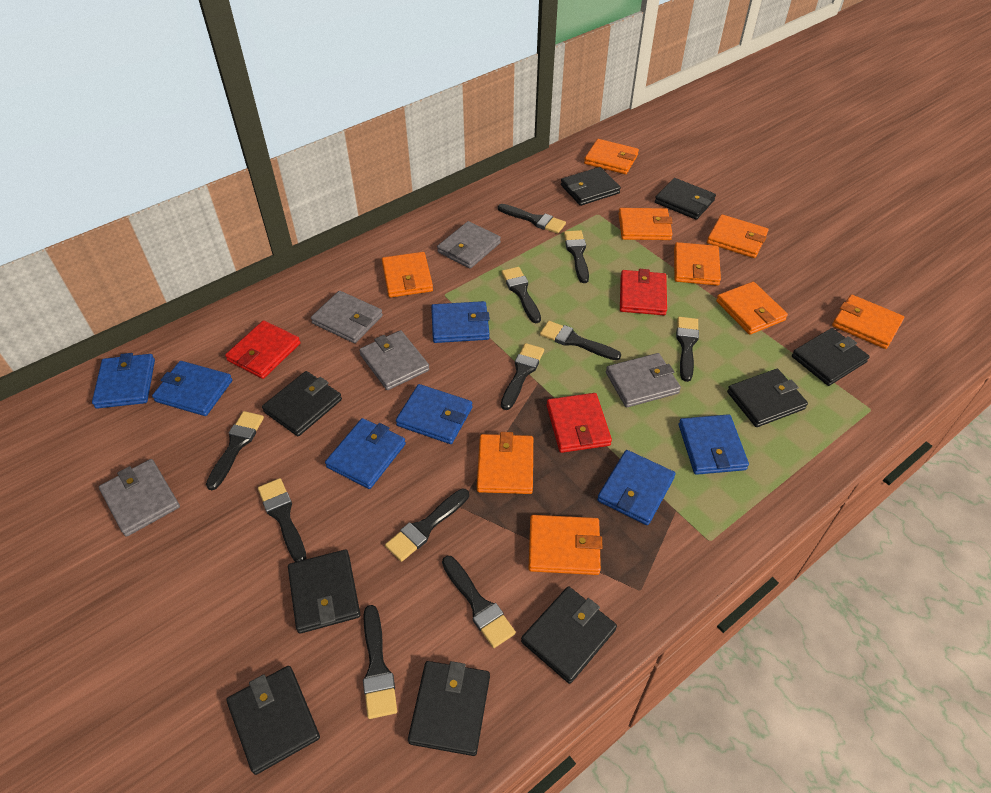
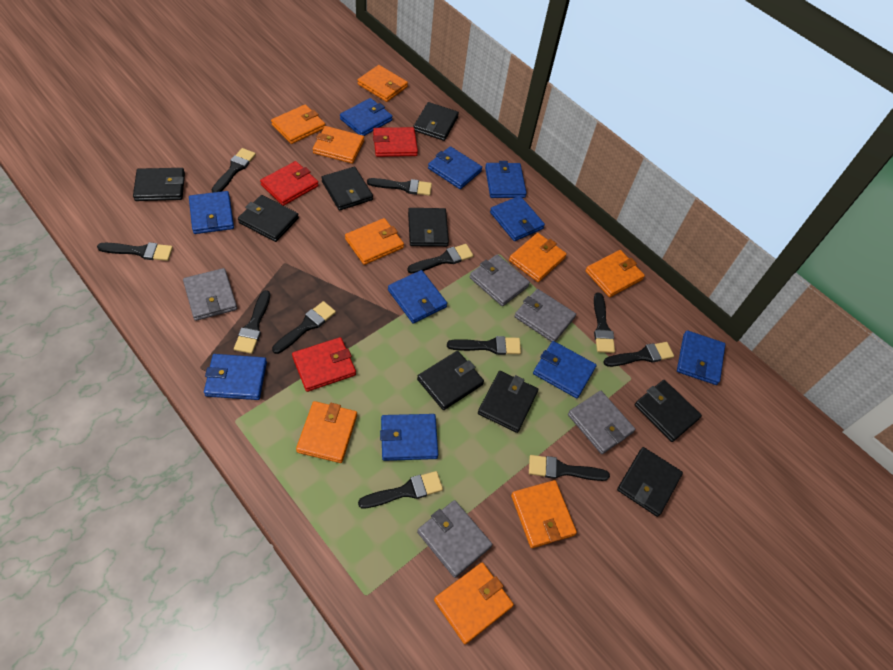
blue wallet: 7 -> 10

